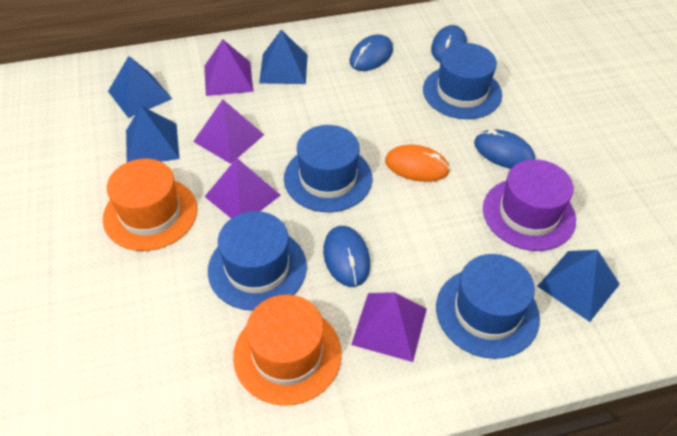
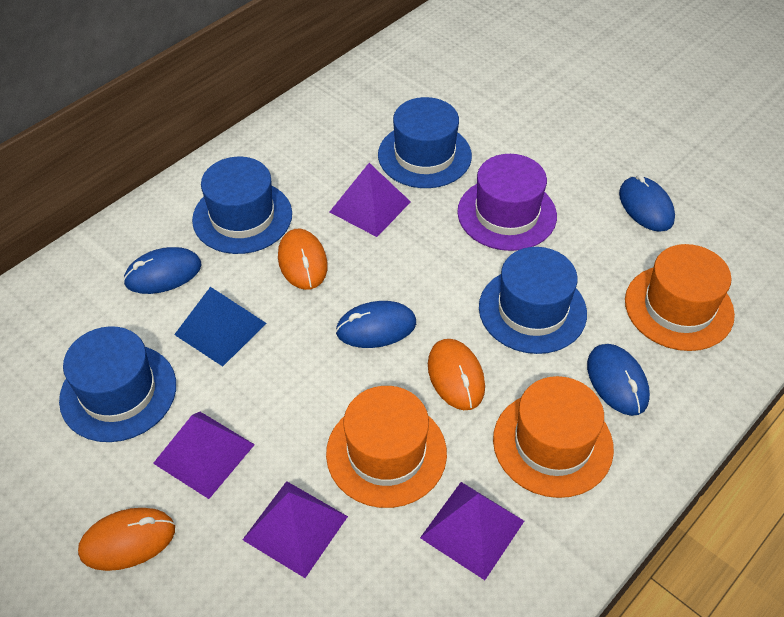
blue pyramid: 4 -> 1
orange hat: 2 -> 3
orange mouse: 1 -> 3

